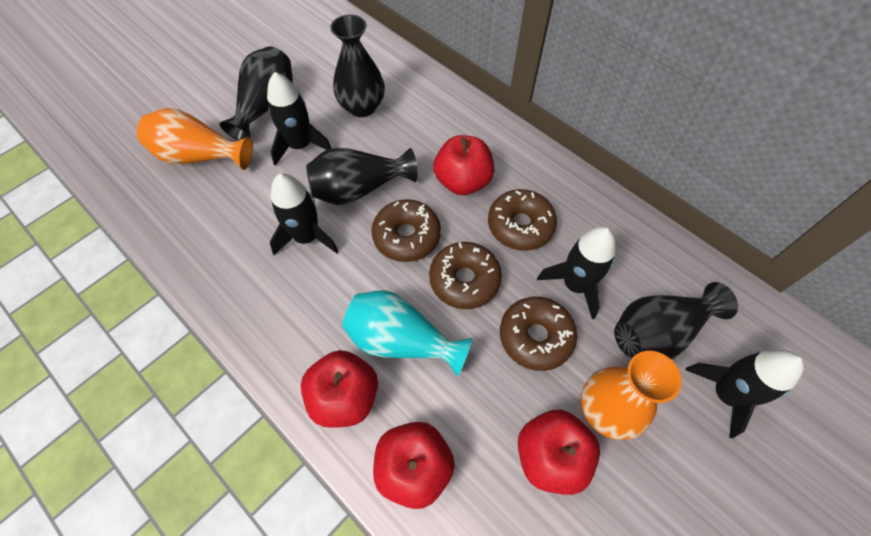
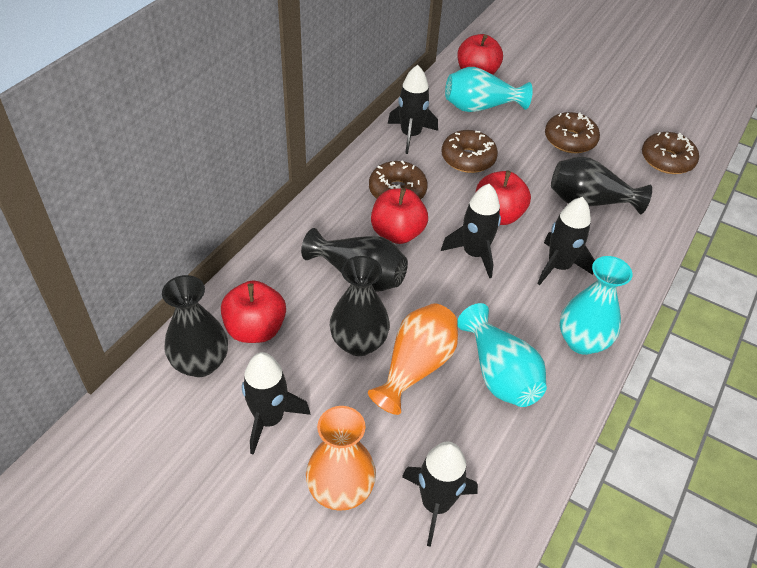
black rocket: 4 -> 5
turquoise vase: 1 -> 3

